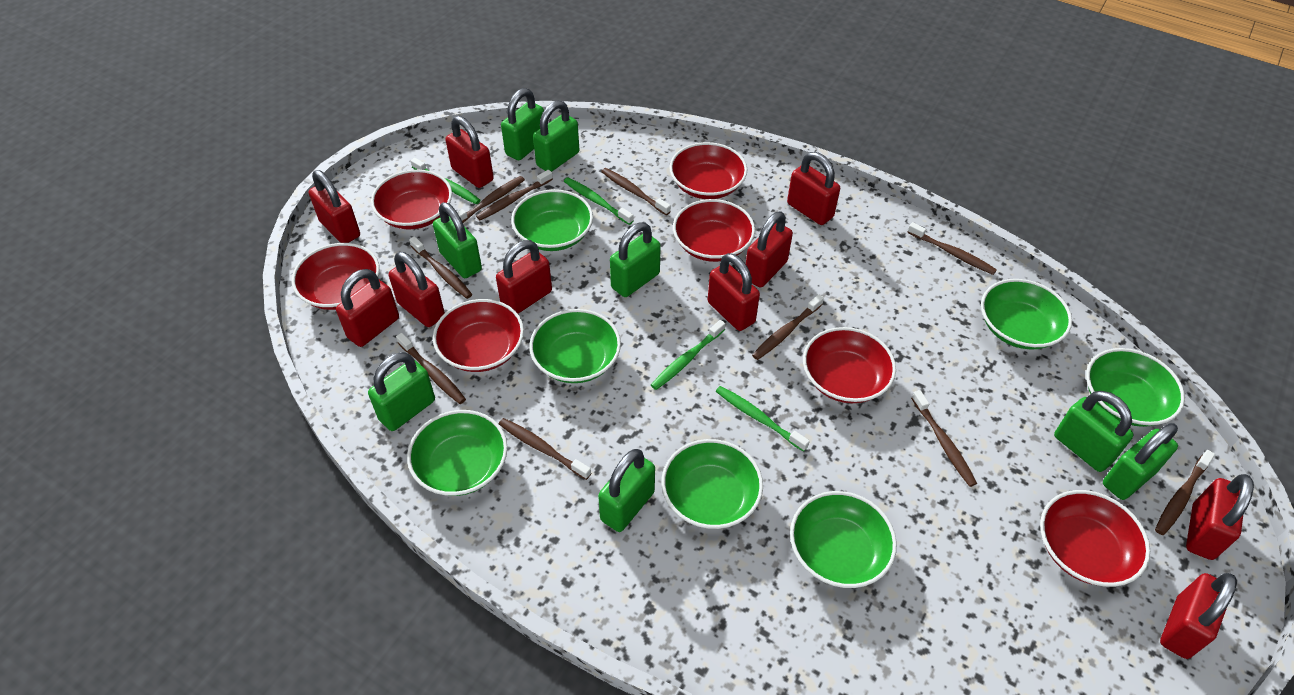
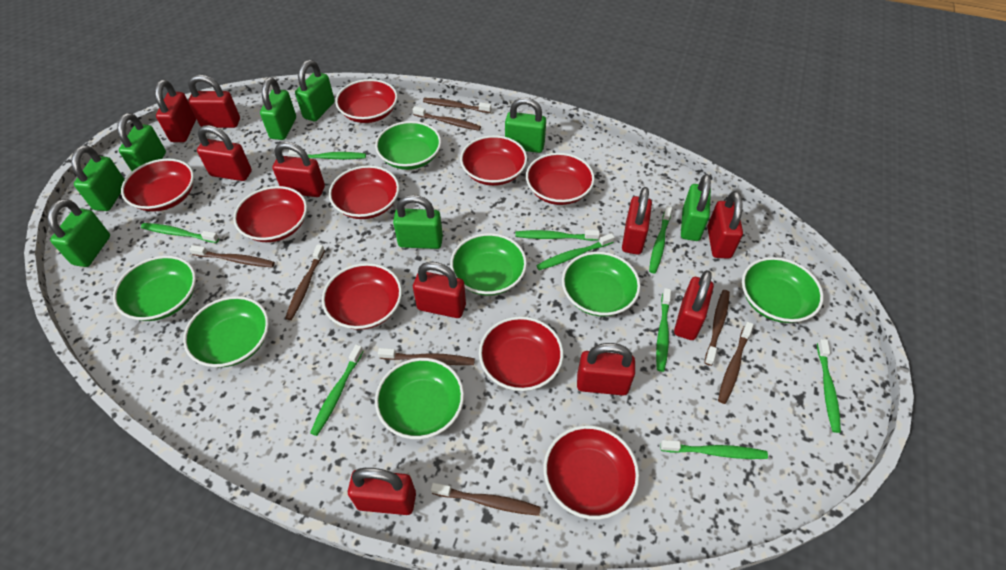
brown toothbrush: 10 -> 8
green toothbrush: 4 -> 9
red bowl: 7 -> 9

